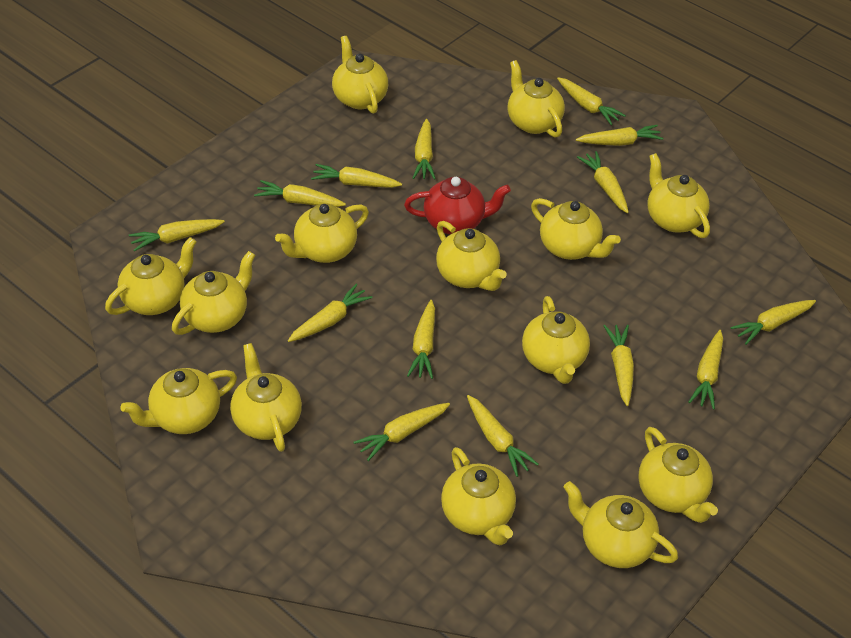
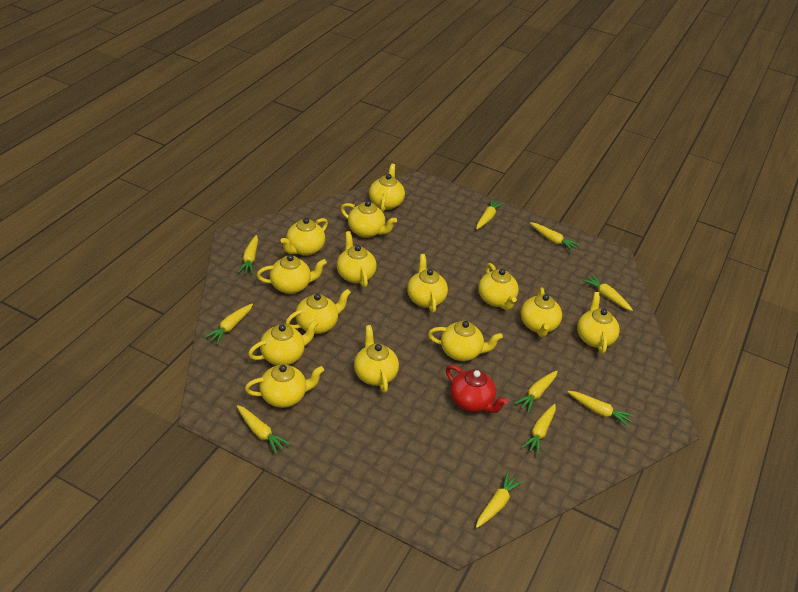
yellow carrot: 14 -> 10

